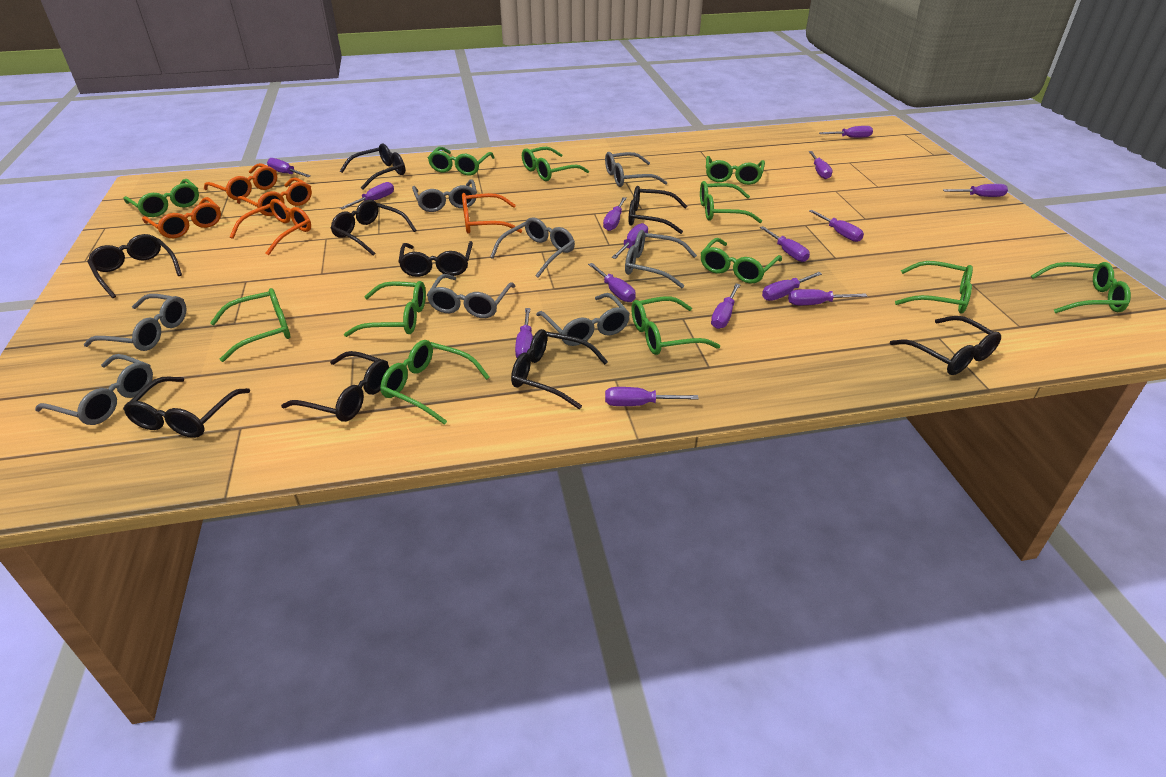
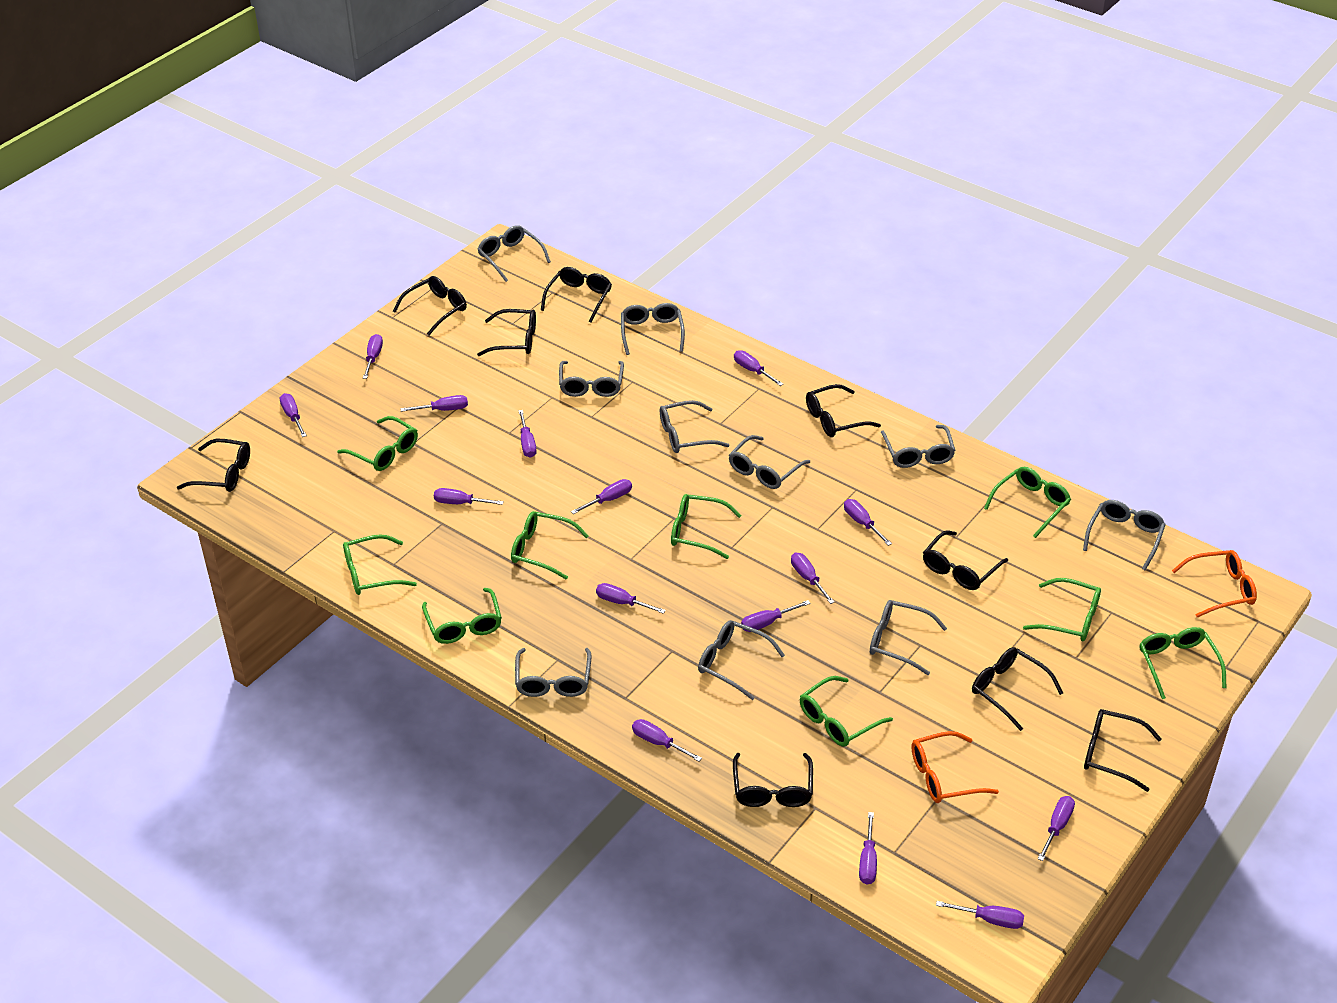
green glasses: 12 -> 9
grey glasses: 8 -> 10
orange glasses: 5 -> 2

